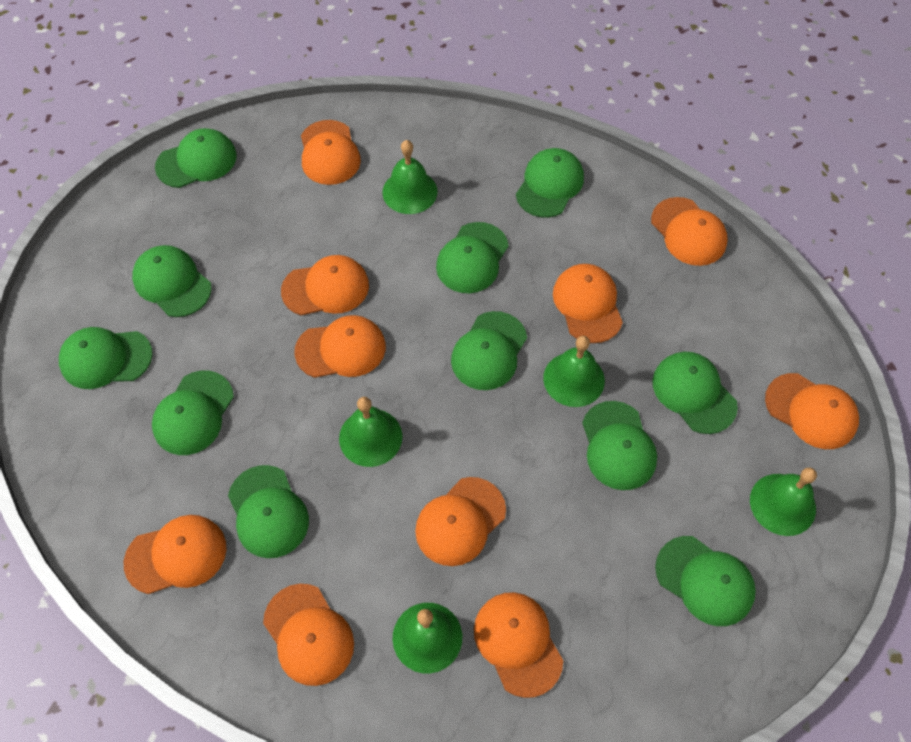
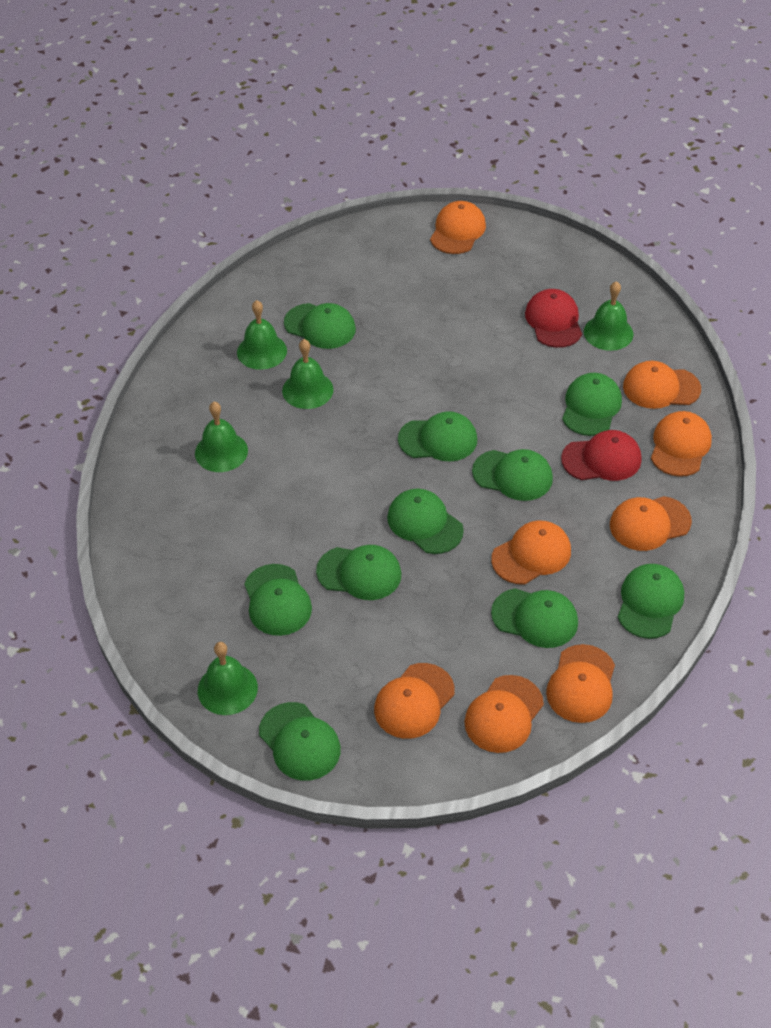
green cap: 11 -> 10
orange cap: 10 -> 8
red cap: 0 -> 2

